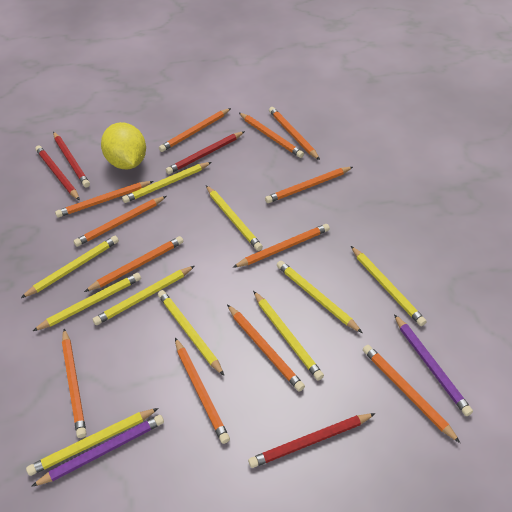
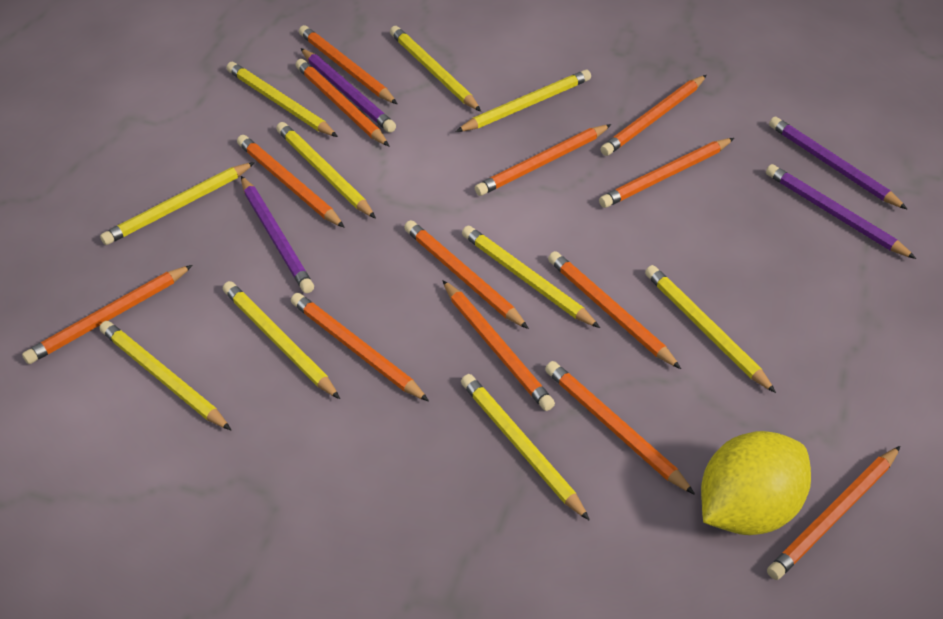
orange pencil: 12 -> 13
purple pencil: 2 -> 4
red pencil: 4 -> 0

